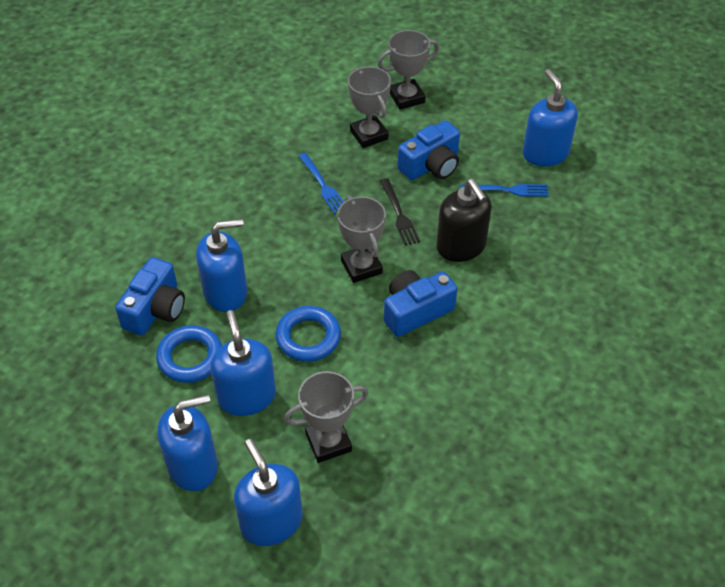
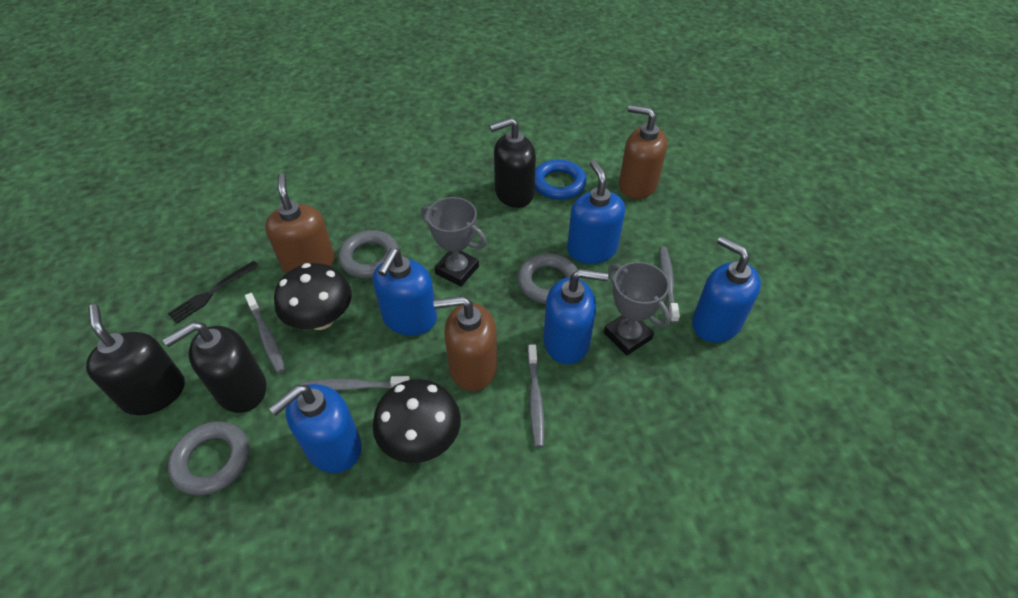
black mushroom: 0 -> 2
black soap dispenser: 1 -> 3
blue camera: 3 -> 0
blue fork: 2 -> 0
blue ring: 2 -> 1
brown soap dispenser: 0 -> 3
grey ring: 0 -> 3
grey toothbrush: 0 -> 4
grey trophy: 4 -> 2

